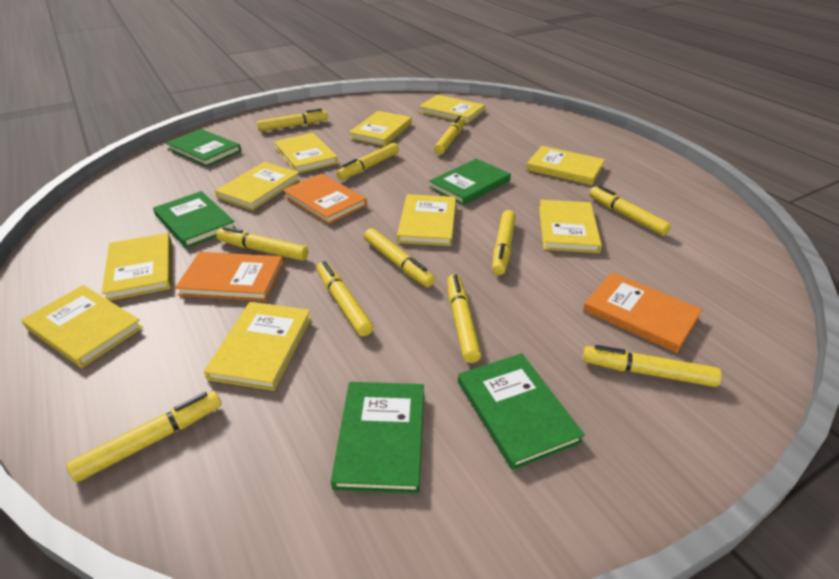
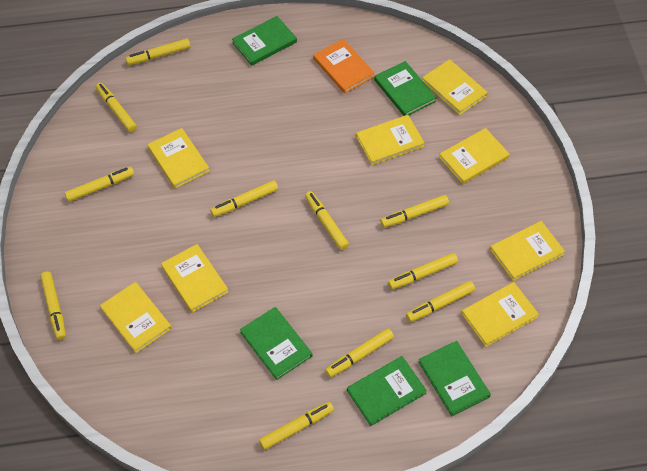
orange book: 3 -> 1
yellow book: 10 -> 8

